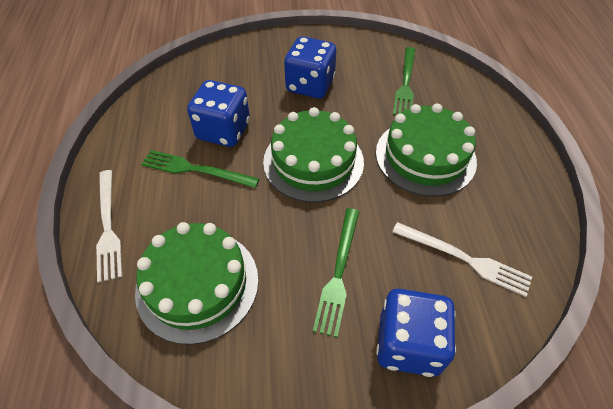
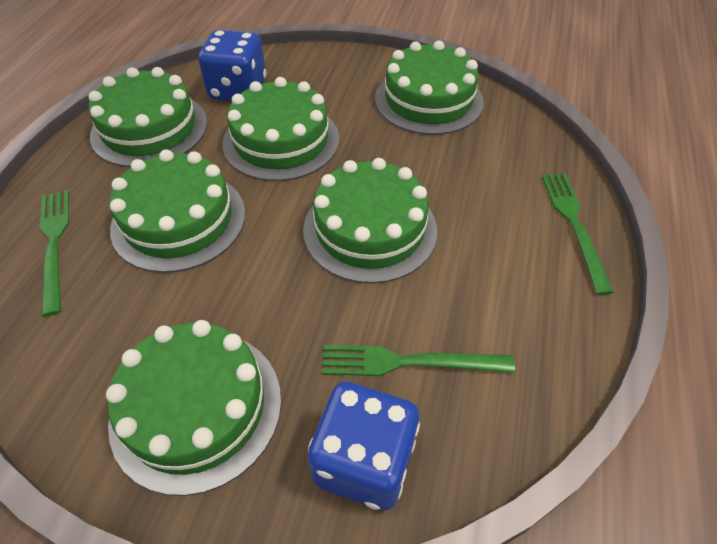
blue dice: 3 -> 2
green cake: 3 -> 6
white fork: 2 -> 0

